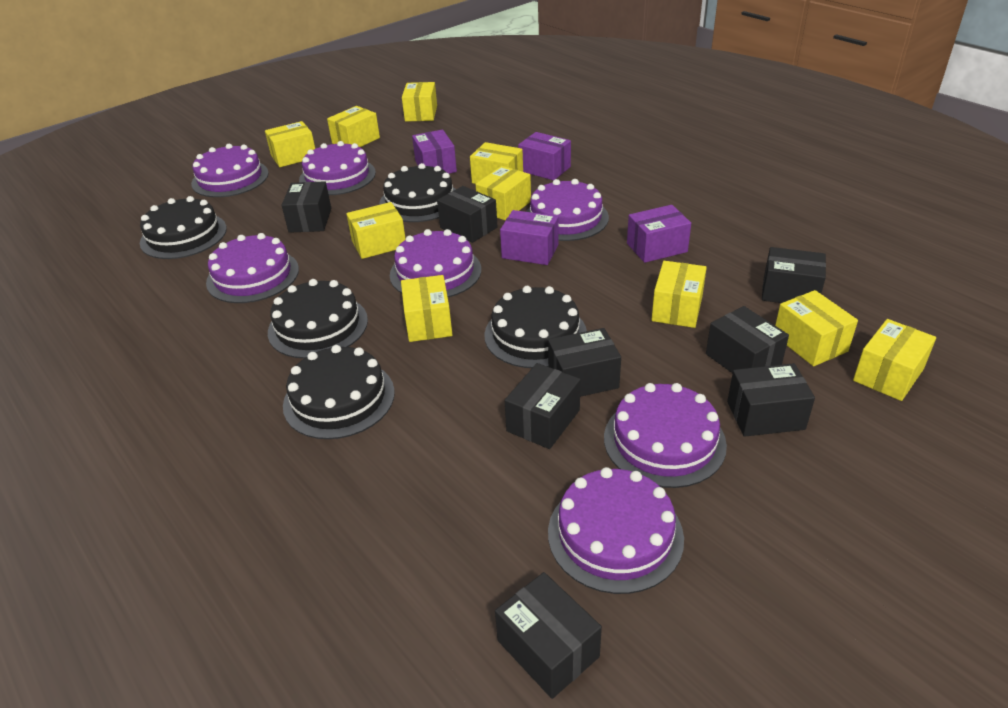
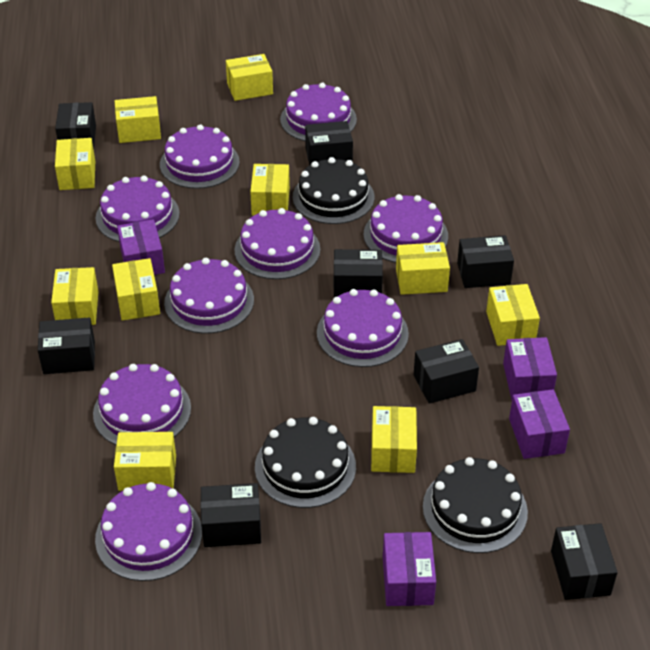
black cake: 5 -> 3
purple cake: 7 -> 9

